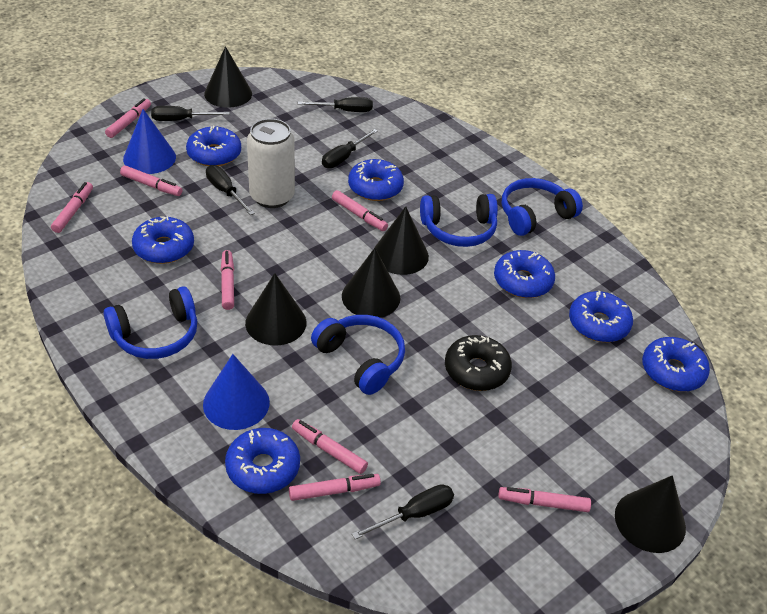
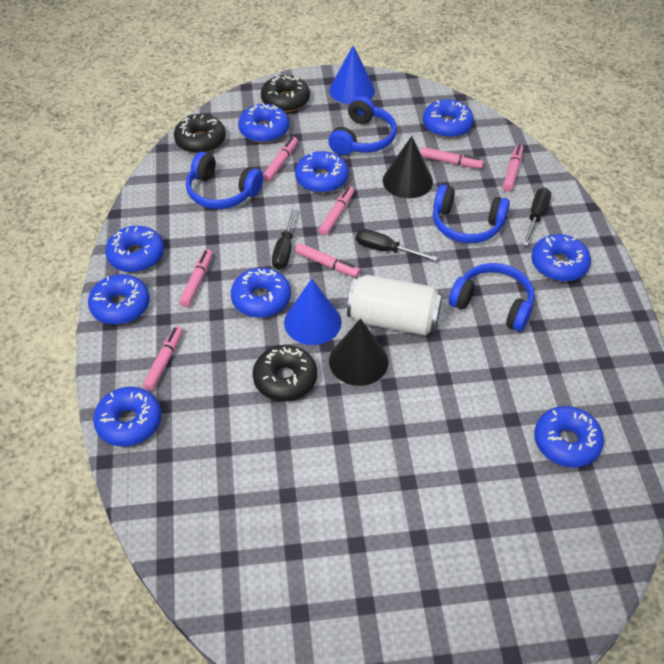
black cone: 5 -> 2
black donut: 1 -> 3
black screwdriver: 5 -> 3
blue donut: 7 -> 9
pink marker: 8 -> 7

